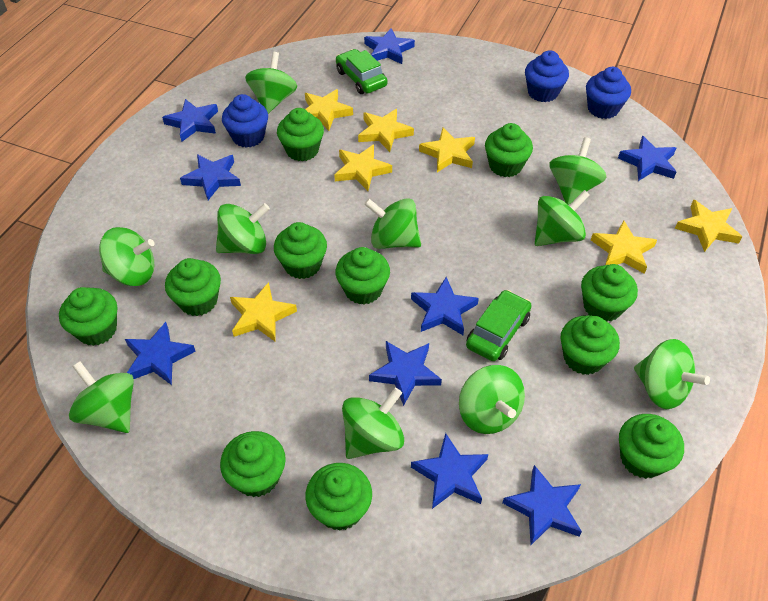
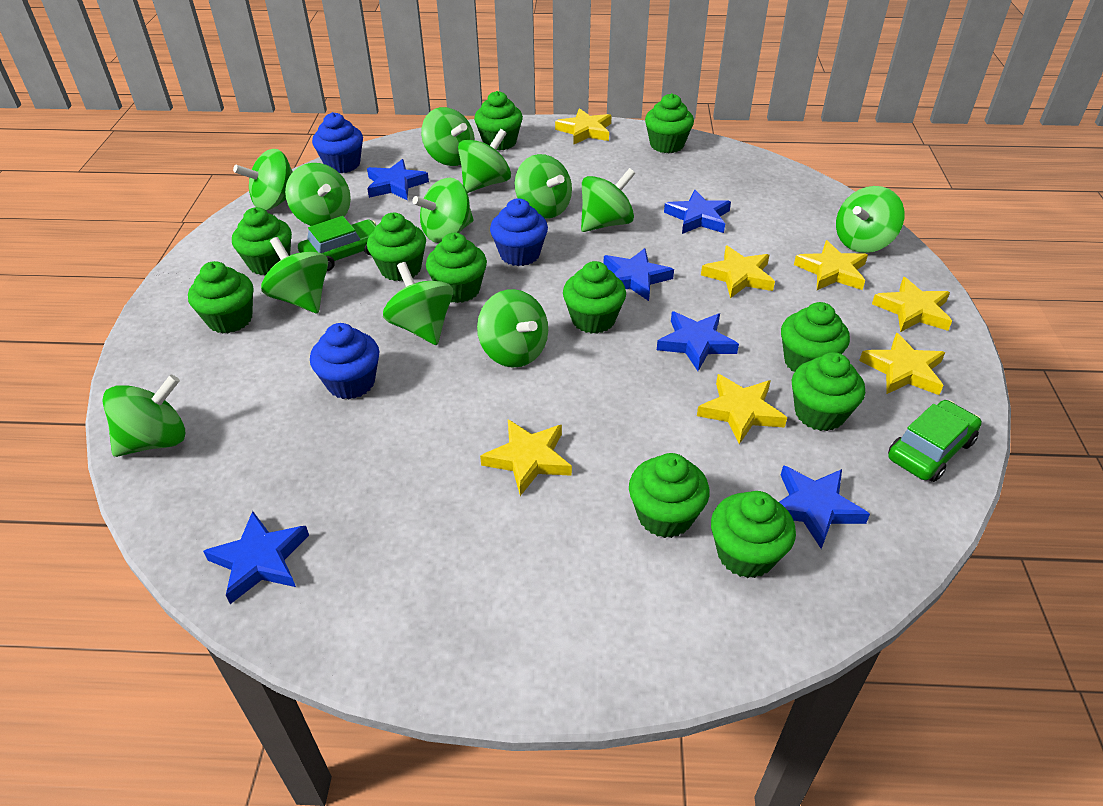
blue star: 9 -> 6
green spinning top: 10 -> 12

